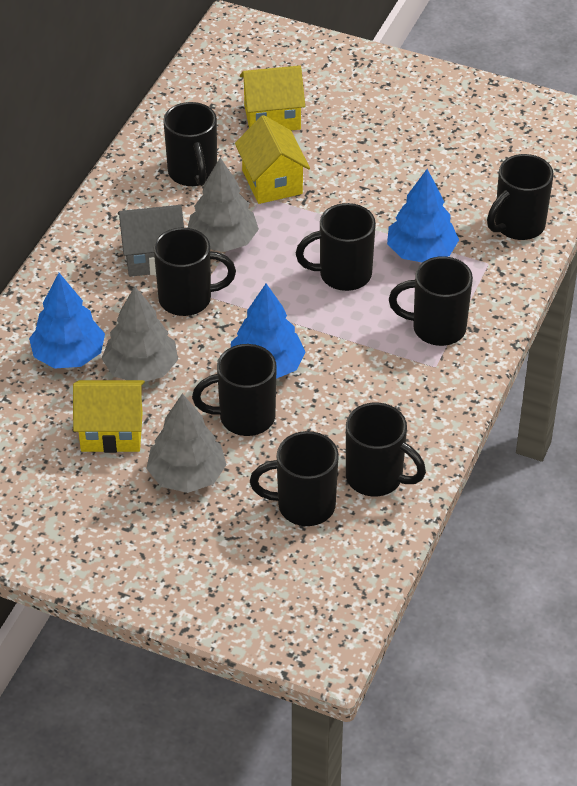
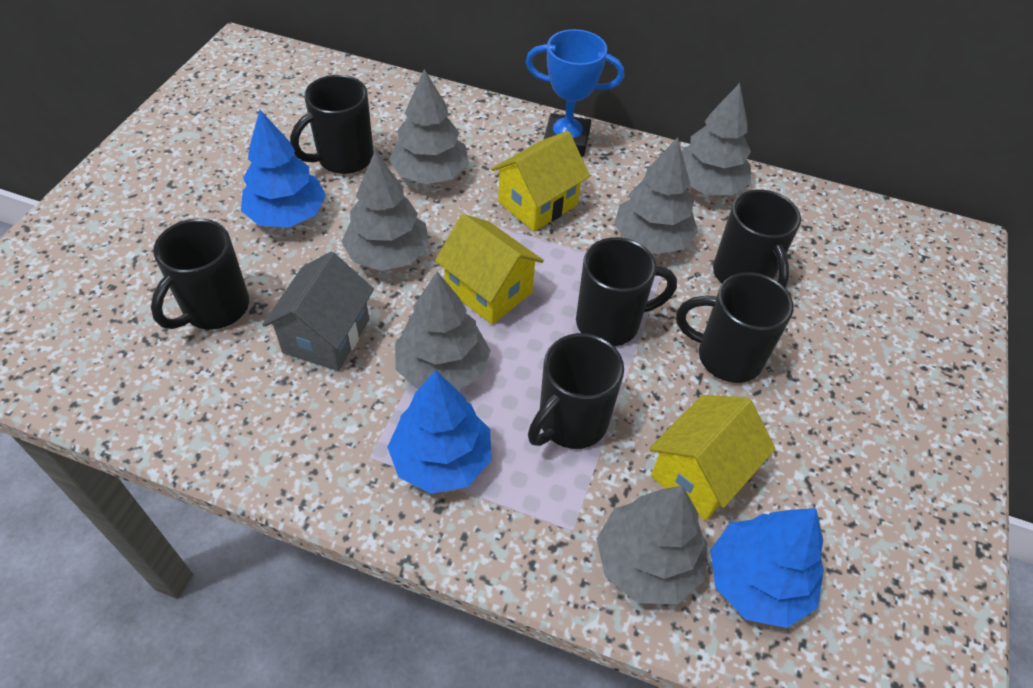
black mug: 8 -> 6
blue trophy: 0 -> 1
grey tree: 3 -> 6

